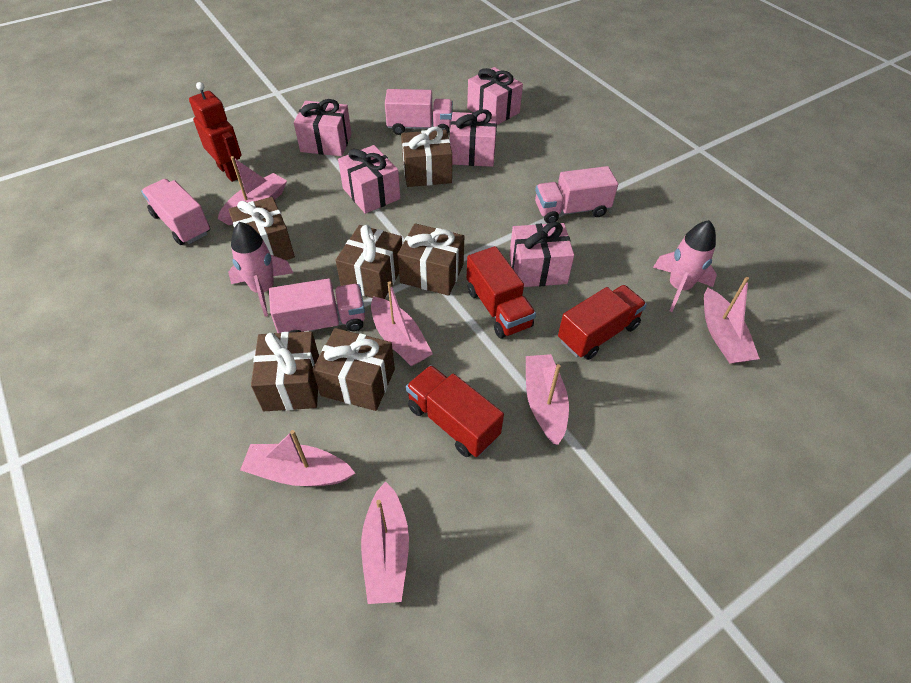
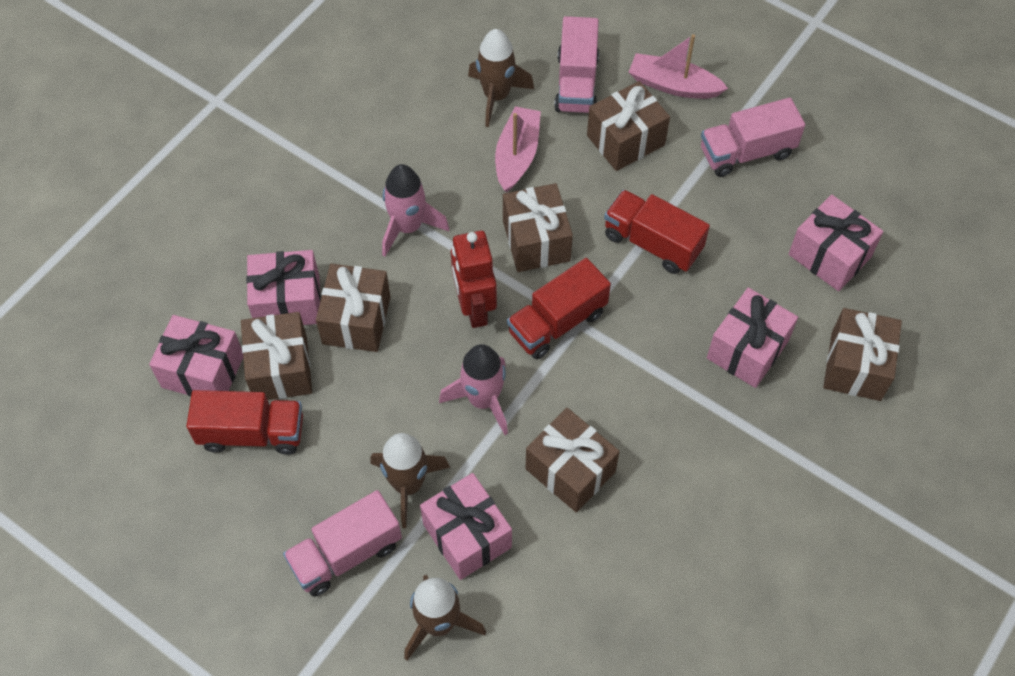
brown rocket: 0 -> 3
pink boat: 6 -> 2
pink truck: 4 -> 3

